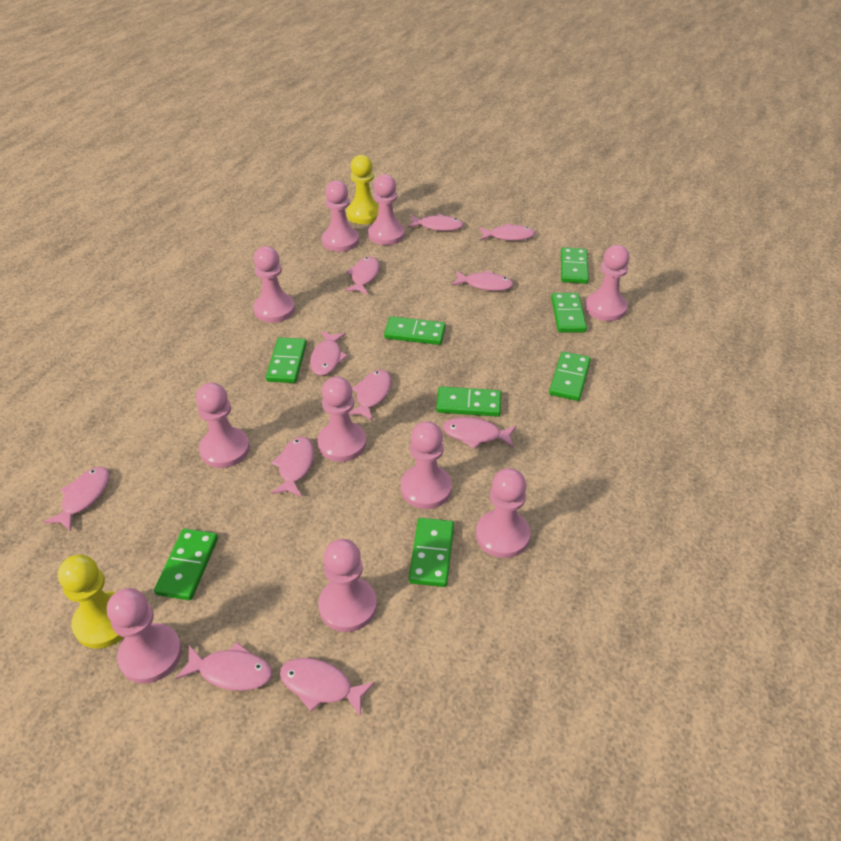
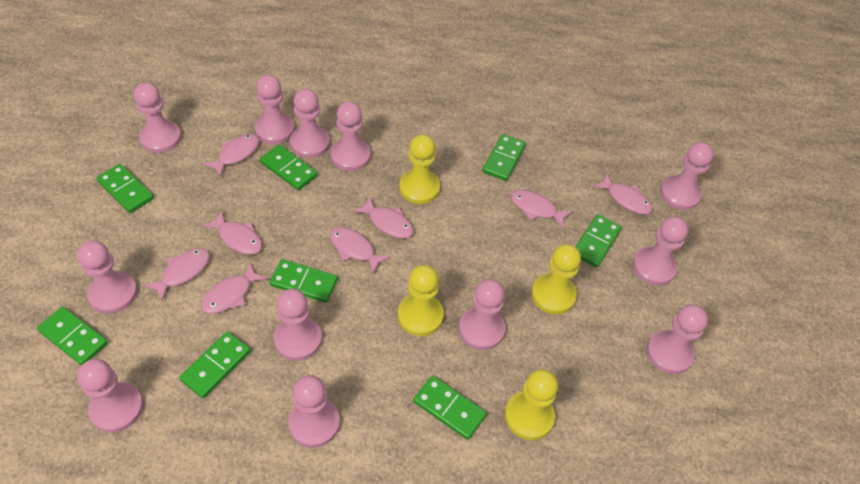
pink fish: 11 -> 8
pink pawn: 10 -> 12
yellow pawn: 2 -> 4

